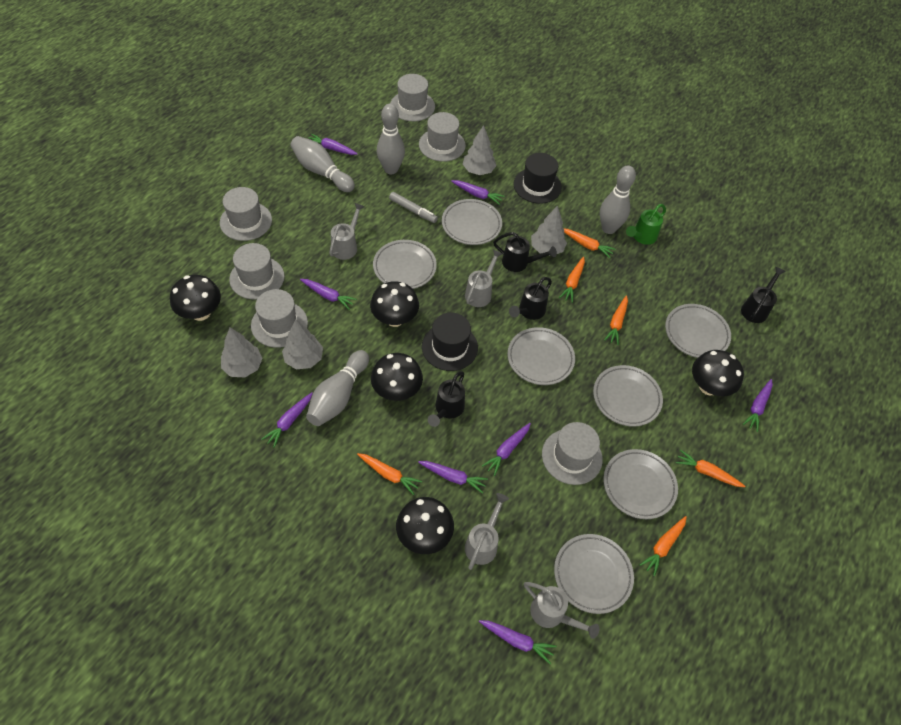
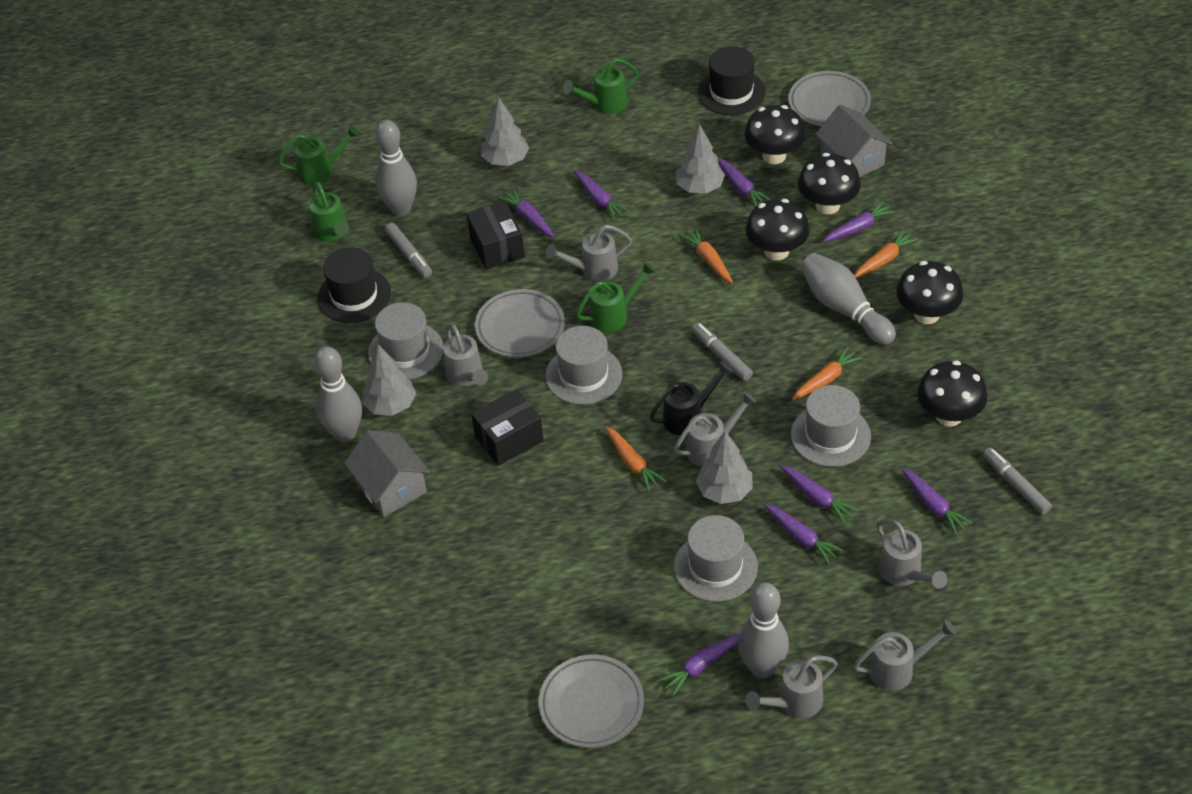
black box: 0 -> 2
black watering can: 4 -> 1
green watering can: 1 -> 4
grey hat: 6 -> 4
grey house: 0 -> 2
grey marker: 1 -> 3
grey plate: 7 -> 3
grey watering can: 4 -> 6
orange carrot: 6 -> 4

